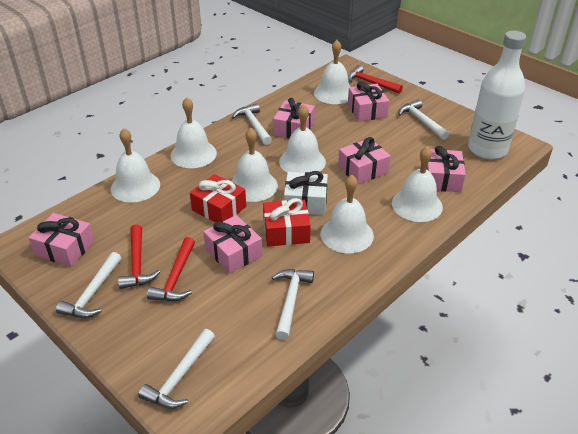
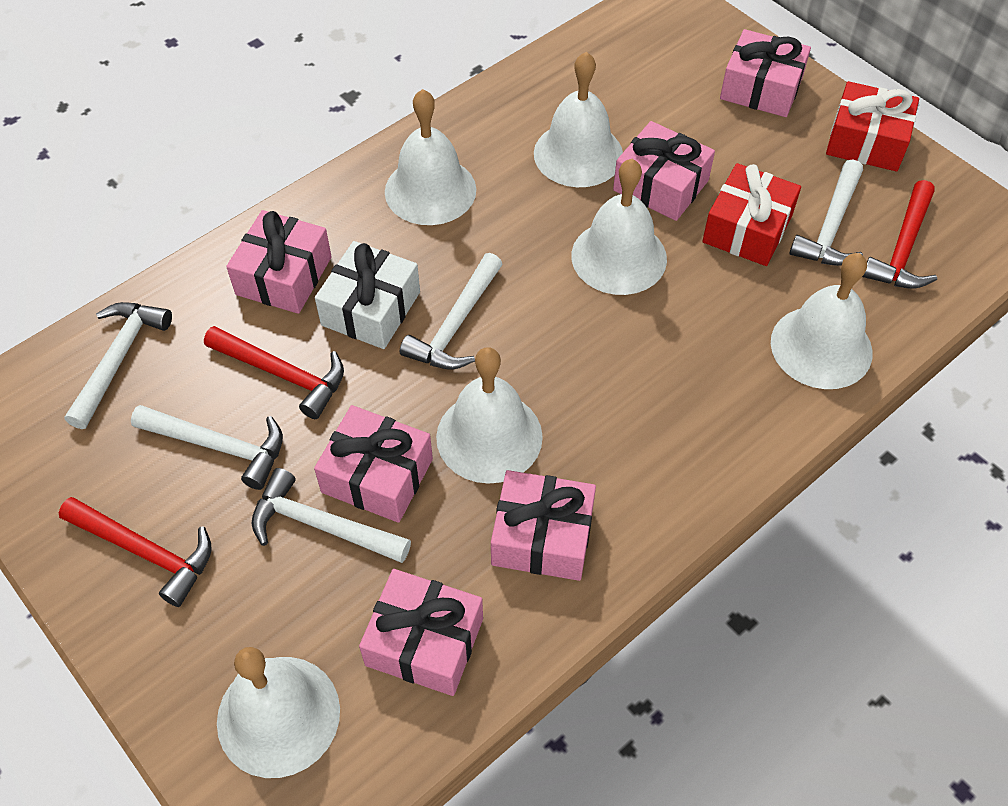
white bell: 7 -> 6
white bottle: 1 -> 0

